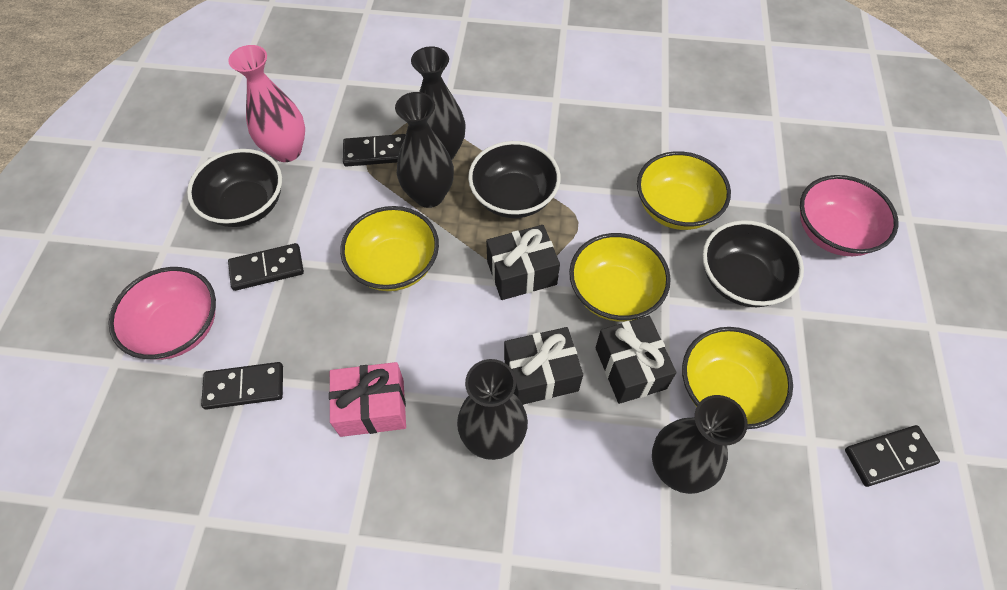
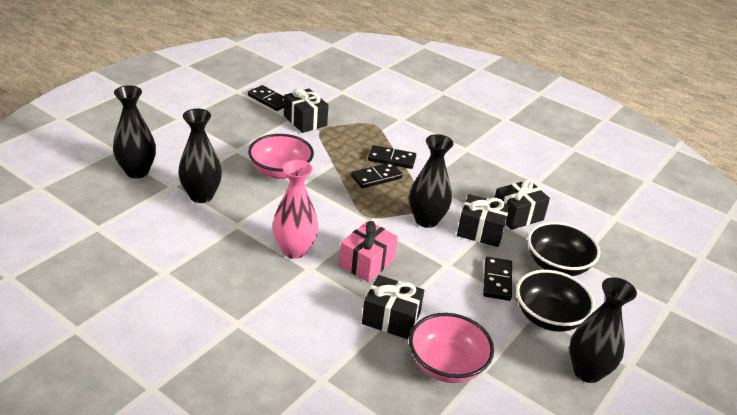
black bowl: 3 -> 2
black gift: 3 -> 4
yellow bowl: 4 -> 0

